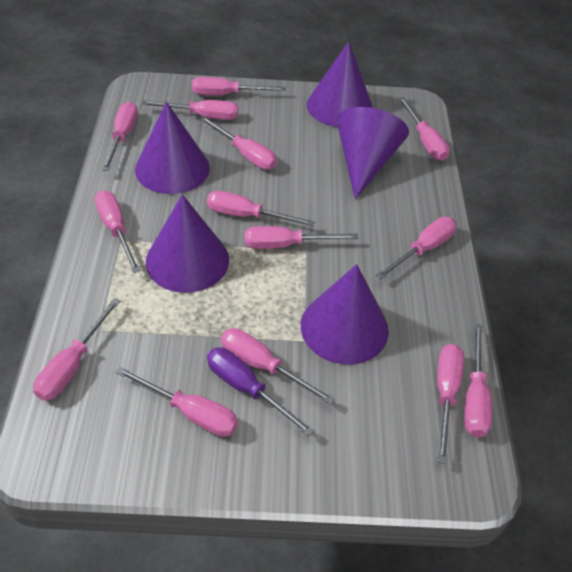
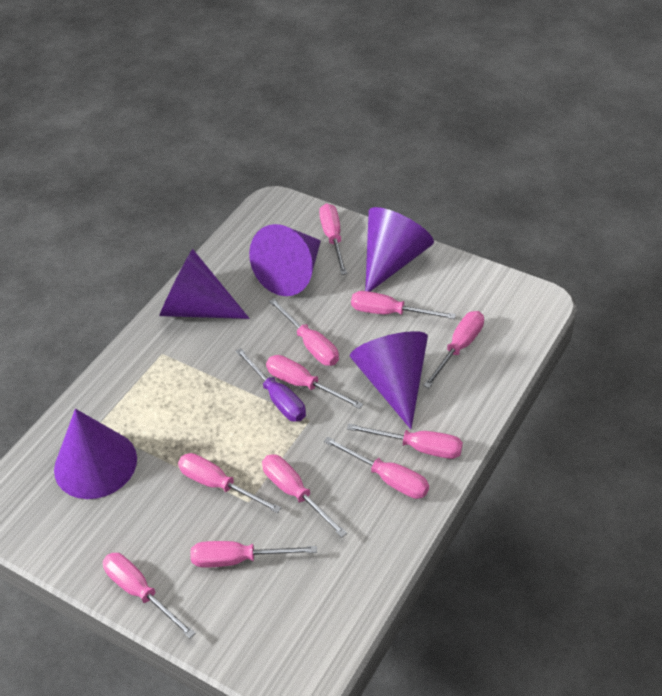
pink screwdriver: 14 -> 11

